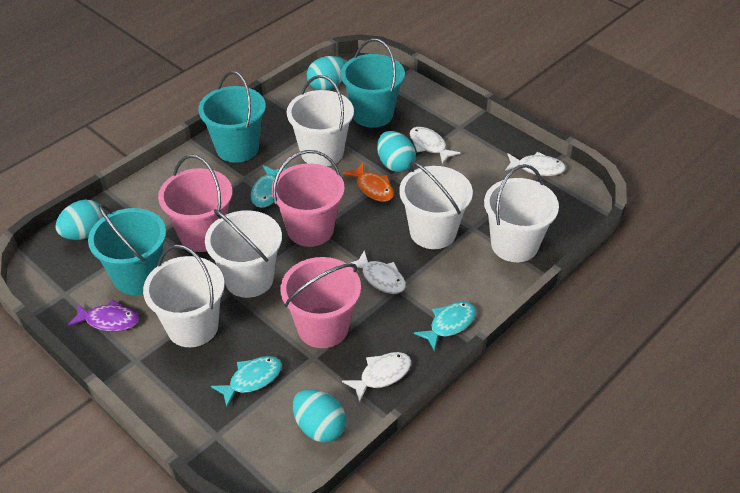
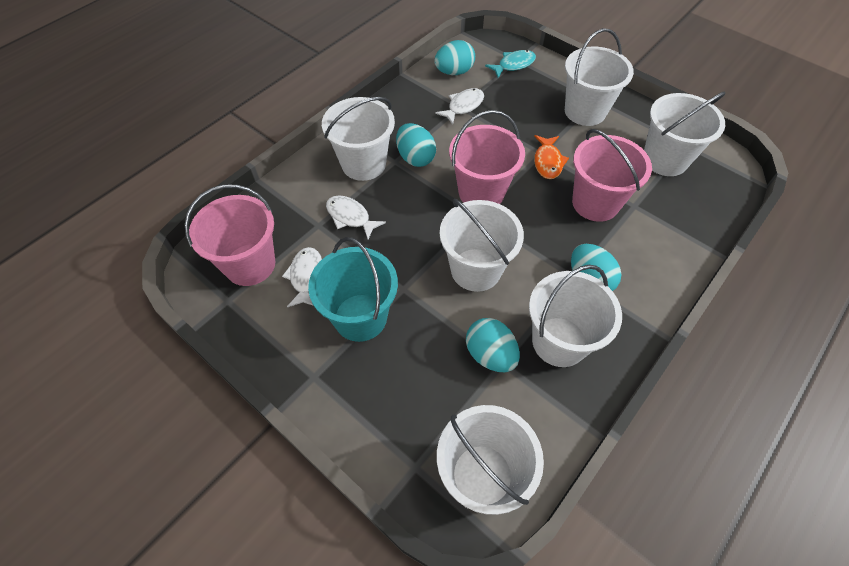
purple fish: 1 -> 0
turquoise bucket: 3 -> 1
turquoise fish: 3 -> 1
white bucket: 5 -> 6
white fish: 4 -> 3

